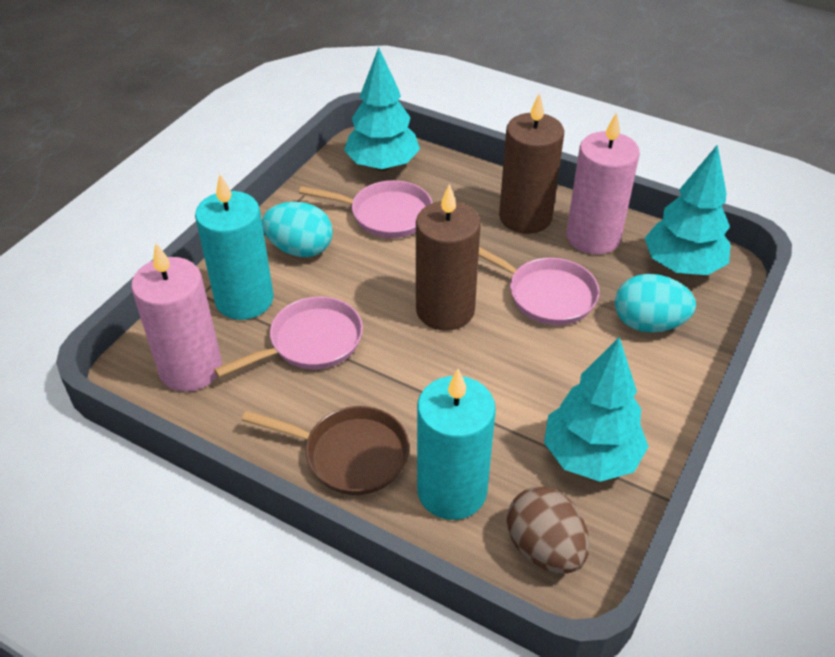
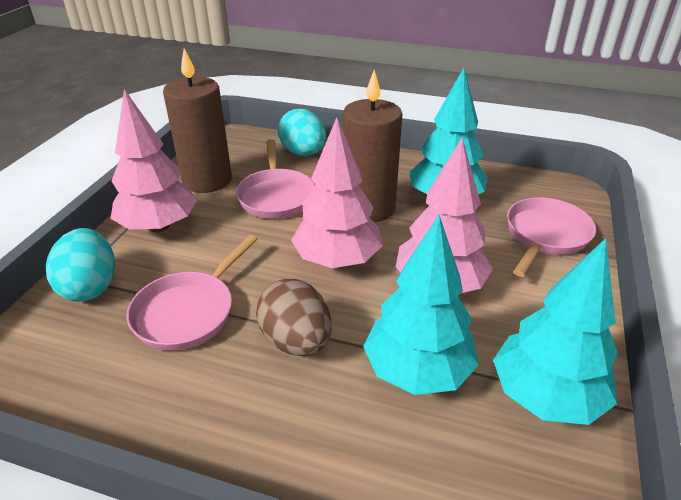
brown pan: 1 -> 0
pink candle: 2 -> 0
pink tree: 0 -> 3
turquoise candle: 2 -> 0

